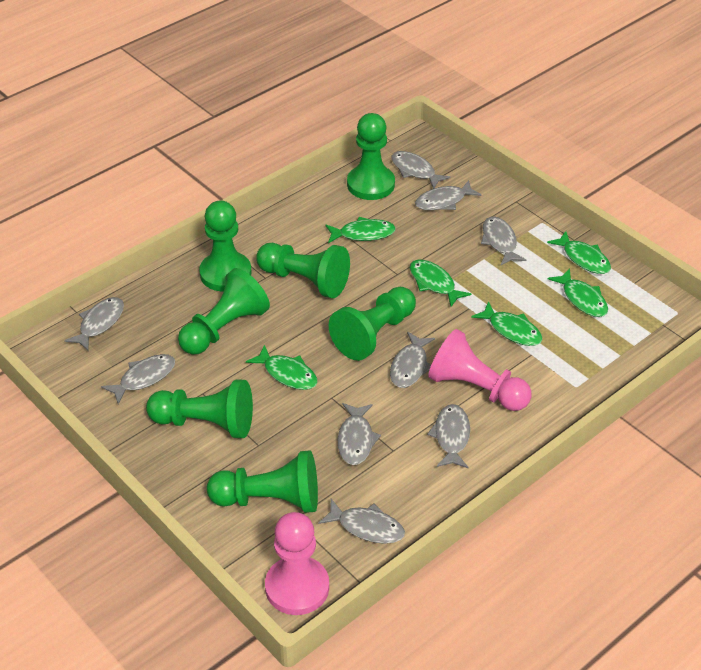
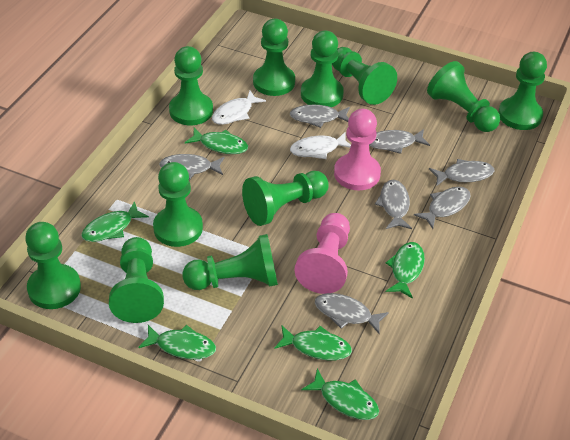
green pawn: 7 -> 11
grey fish: 9 -> 7
white fish: 0 -> 2

